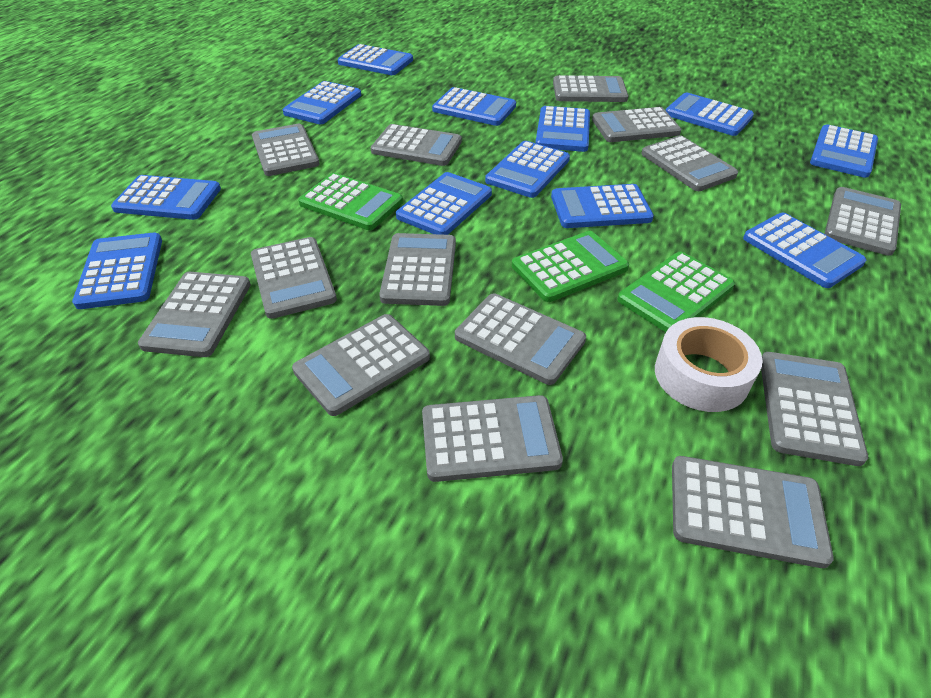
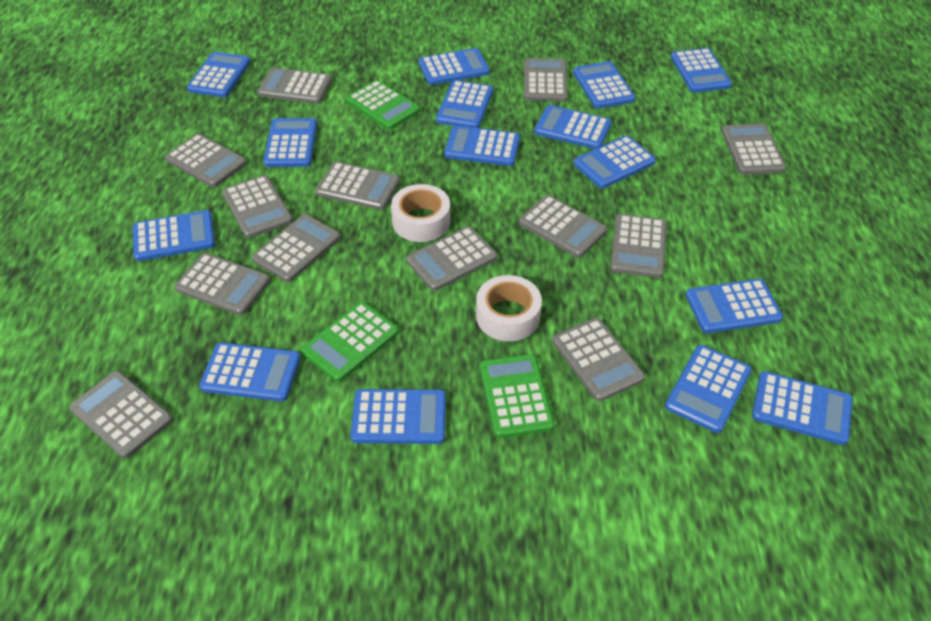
blue calculator: 12 -> 15
grey calculator: 14 -> 13
white tape: 1 -> 2

